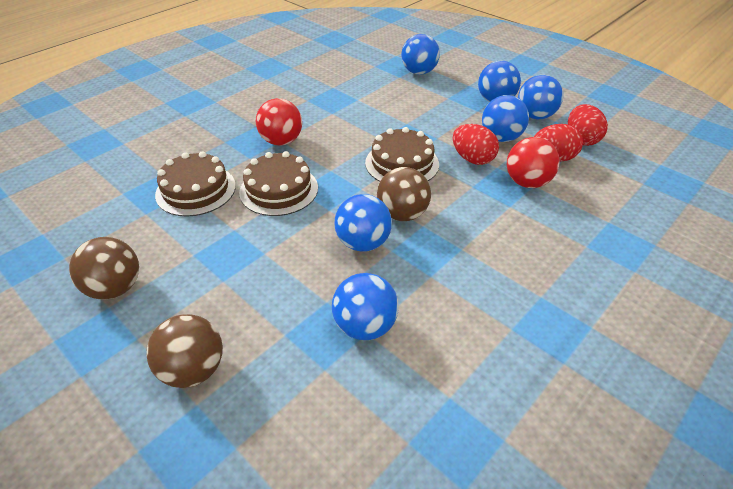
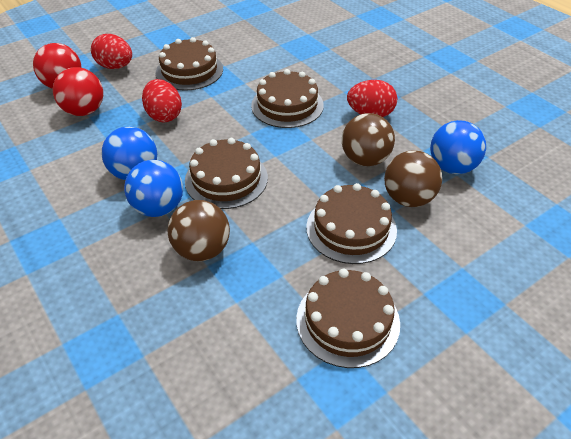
blue ball: 6 -> 3
brown cake: 3 -> 5

